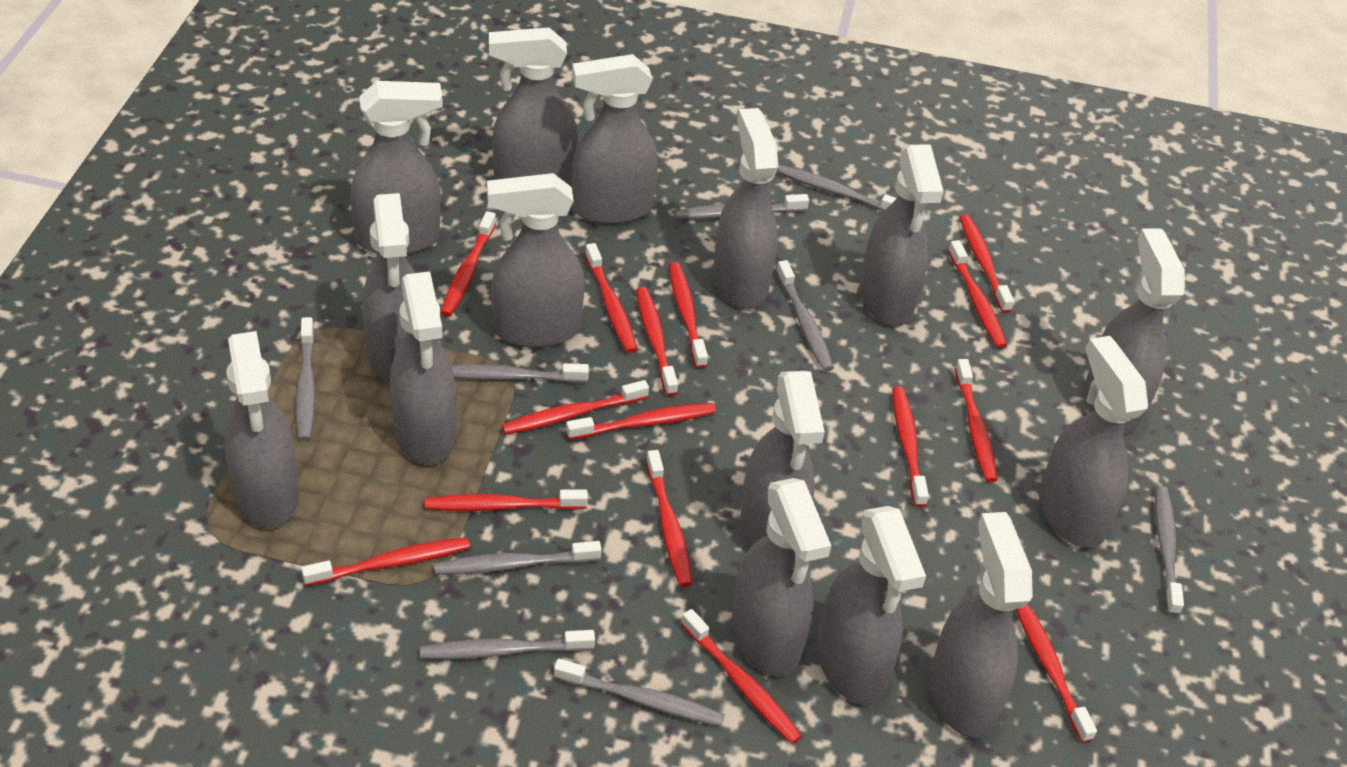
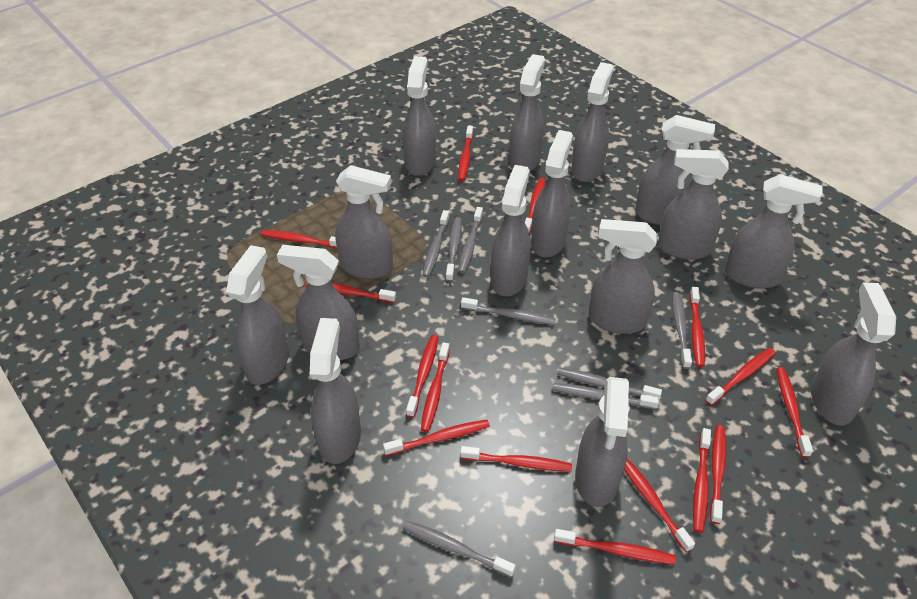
grey toothbrush: 9 -> 8

